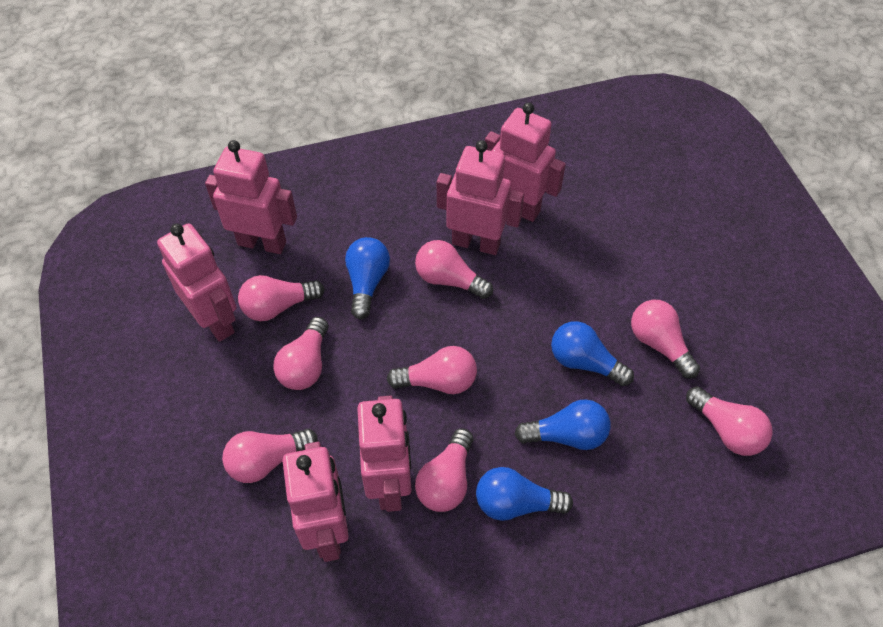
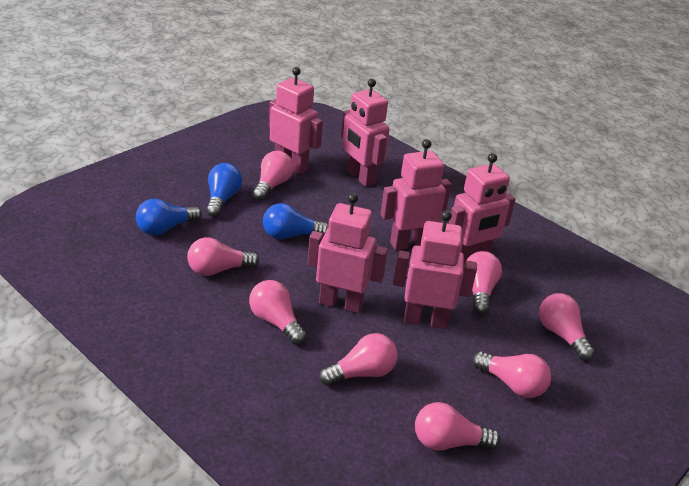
blue light bulb: 4 -> 3

